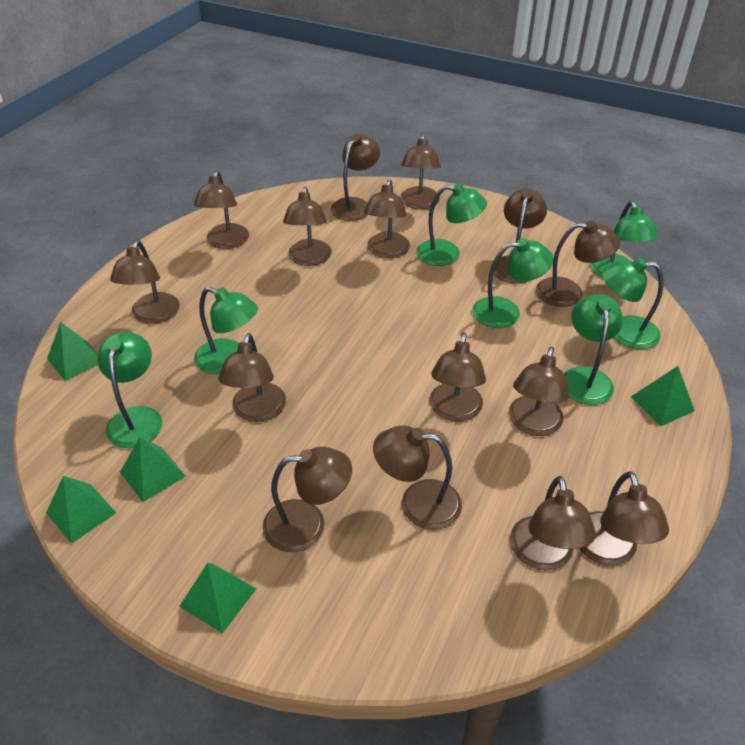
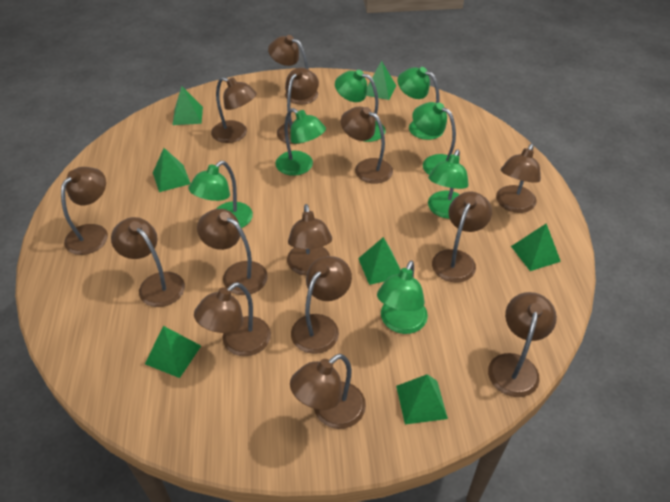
brown lamp: 15 -> 14
green pyramid: 5 -> 7

